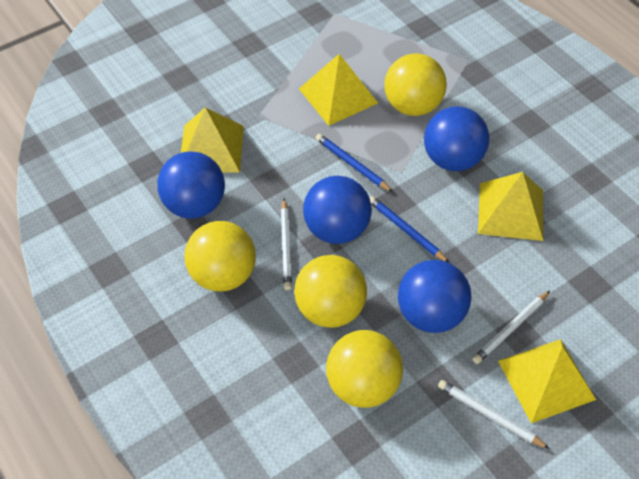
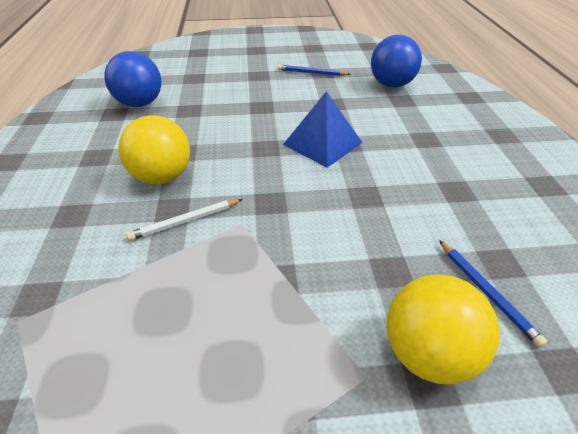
blue ball: 4 -> 2
blue pyramid: 0 -> 1
white pencil: 3 -> 1
yellow ball: 4 -> 2
yellow pyramid: 4 -> 0

